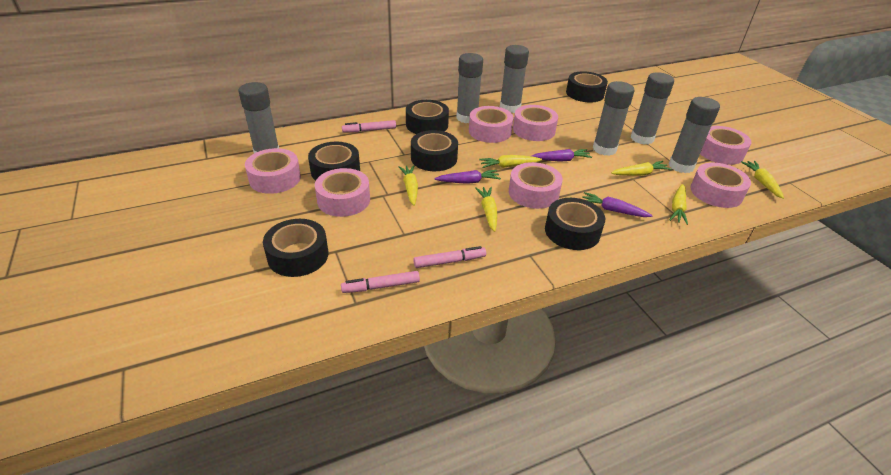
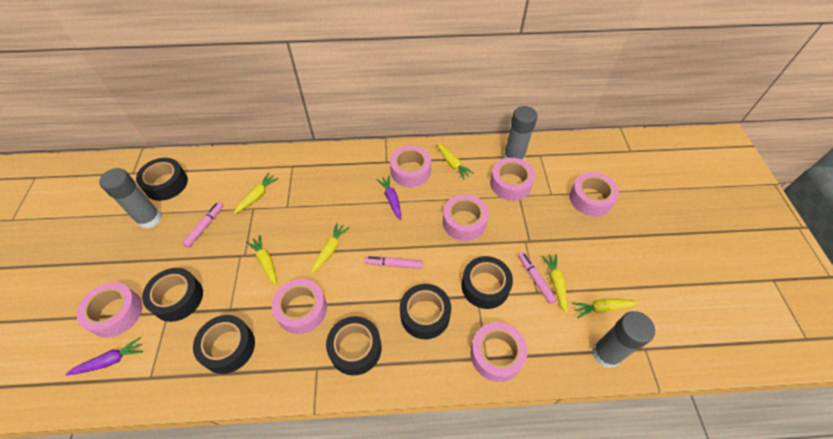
grey glue stick: 6 -> 3
purple carrot: 3 -> 2

